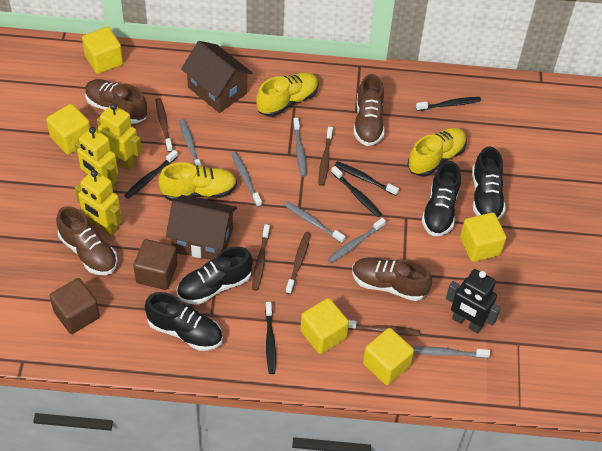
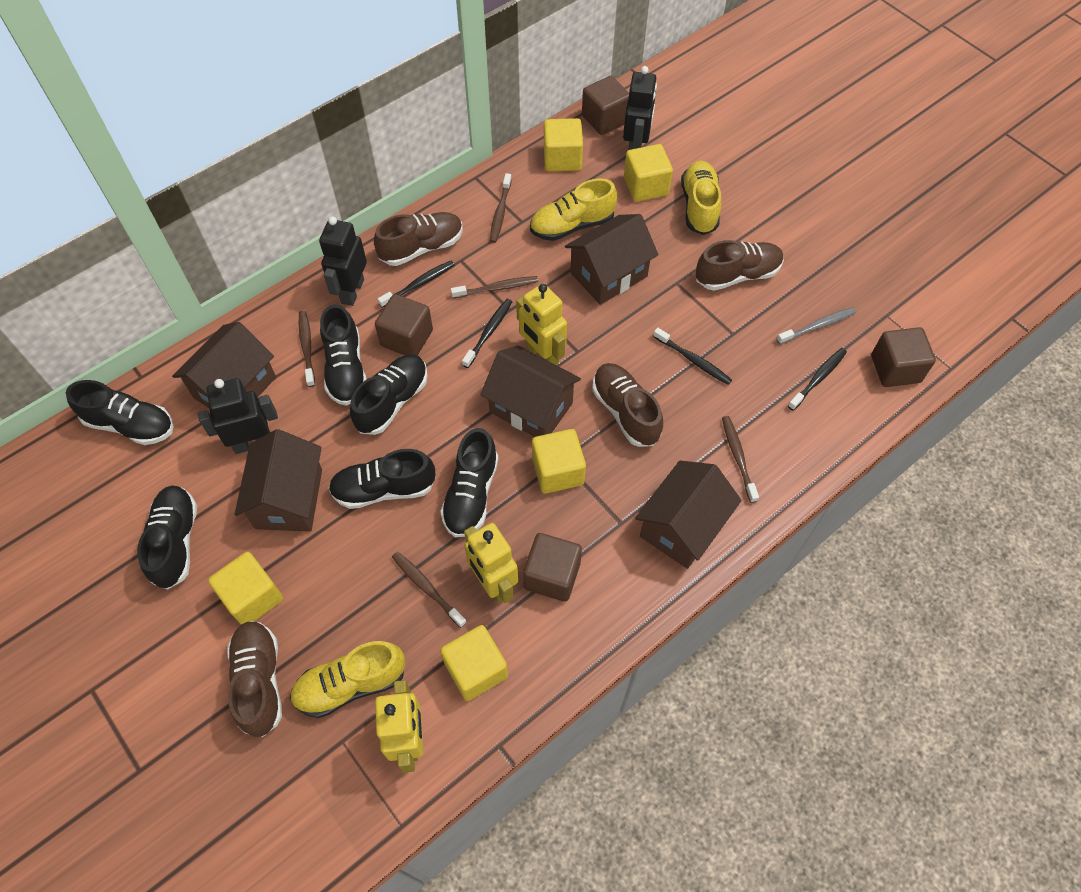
black robot: 1 -> 3
black shoe: 4 -> 6
black toothbrush: 5 -> 4
brown cube: 2 -> 4
brown house: 2 -> 5
grey toothbrush: 6 -> 1

